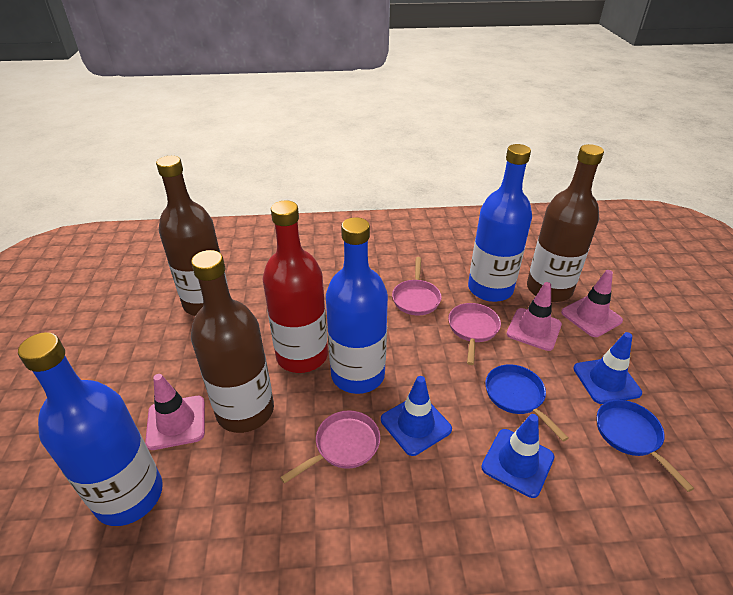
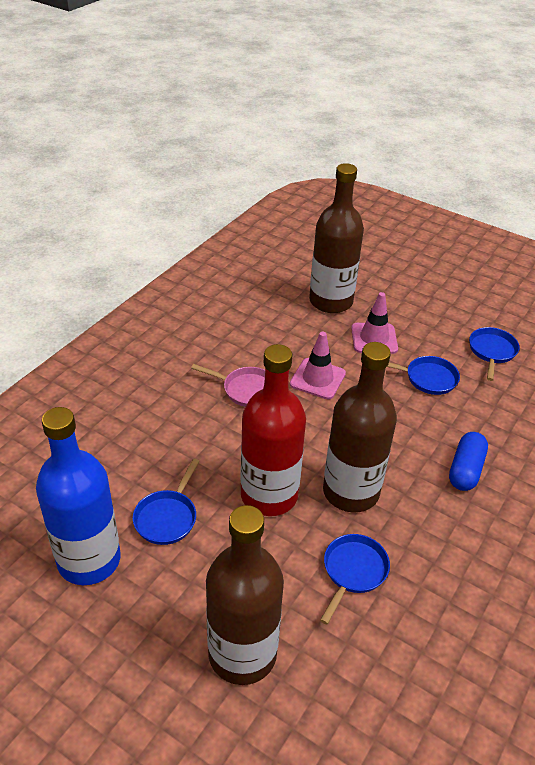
blue bottle: 3 -> 1
blue capsule: 0 -> 1
blue pan: 2 -> 4
blue traffic cone: 3 -> 0
pink pan: 3 -> 1
pink traffic cone: 3 -> 2

